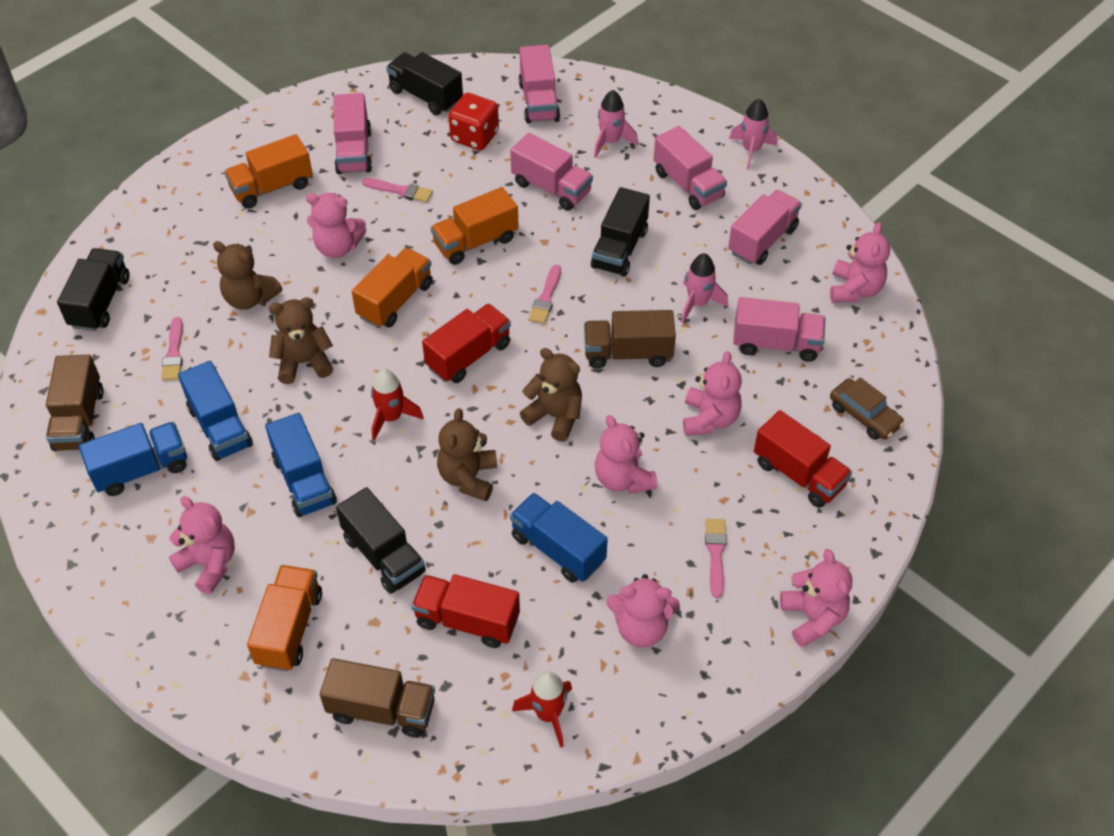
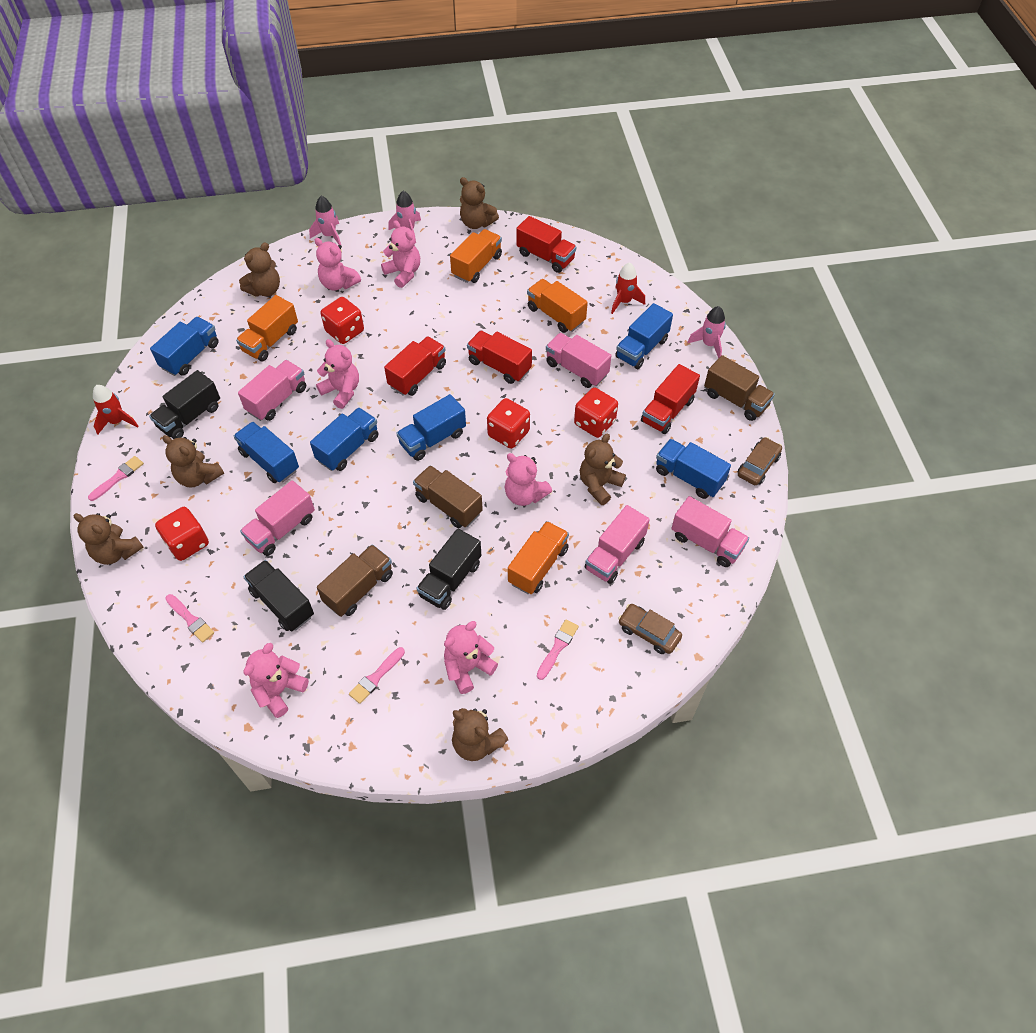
black truck: 4 -> 3
blue truck: 4 -> 6
brown car: 1 -> 2
brown teddy bear: 4 -> 6
pink teddy bear: 7 -> 6
pink truck: 6 -> 5
red dice: 1 -> 4
red truck: 3 -> 4

